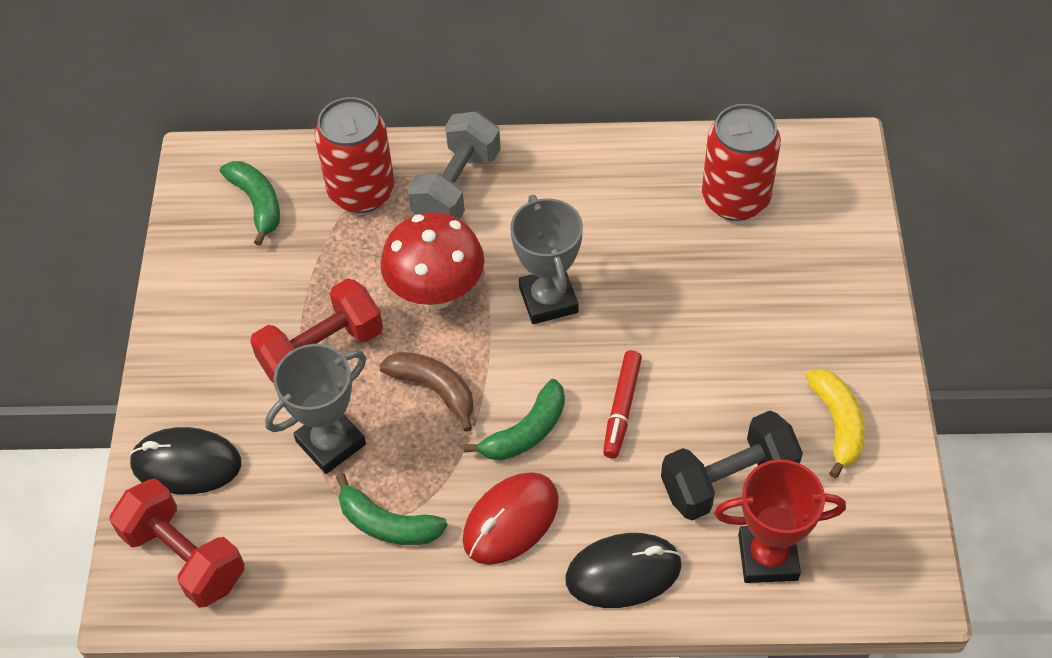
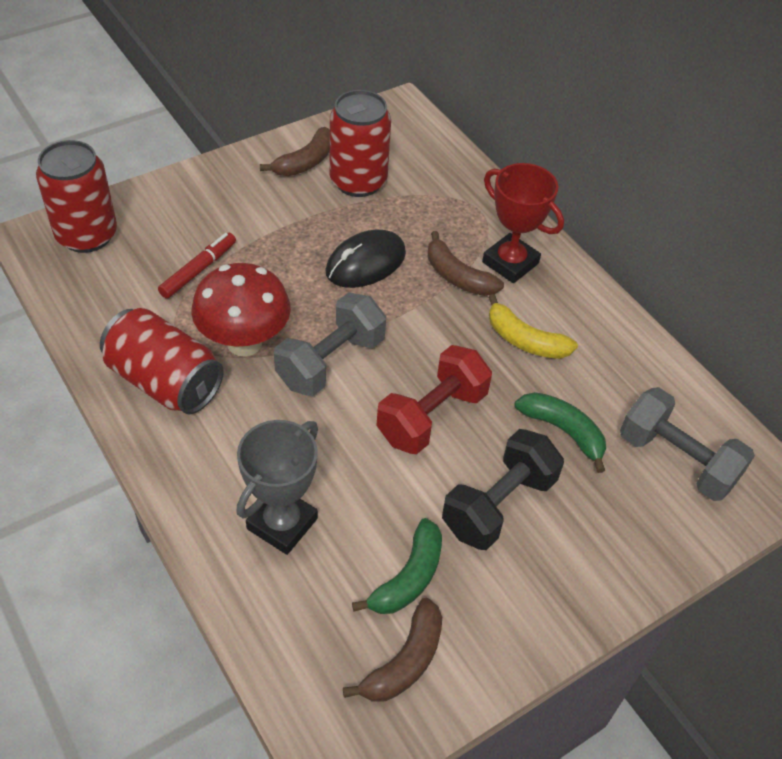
black mouse: 2 -> 1
brown banana: 1 -> 3
green banana: 3 -> 2
grey dumbbell: 1 -> 2
grey trophy: 2 -> 1
red can: 2 -> 3
red dumbbell: 2 -> 1
red mouse: 1 -> 0

